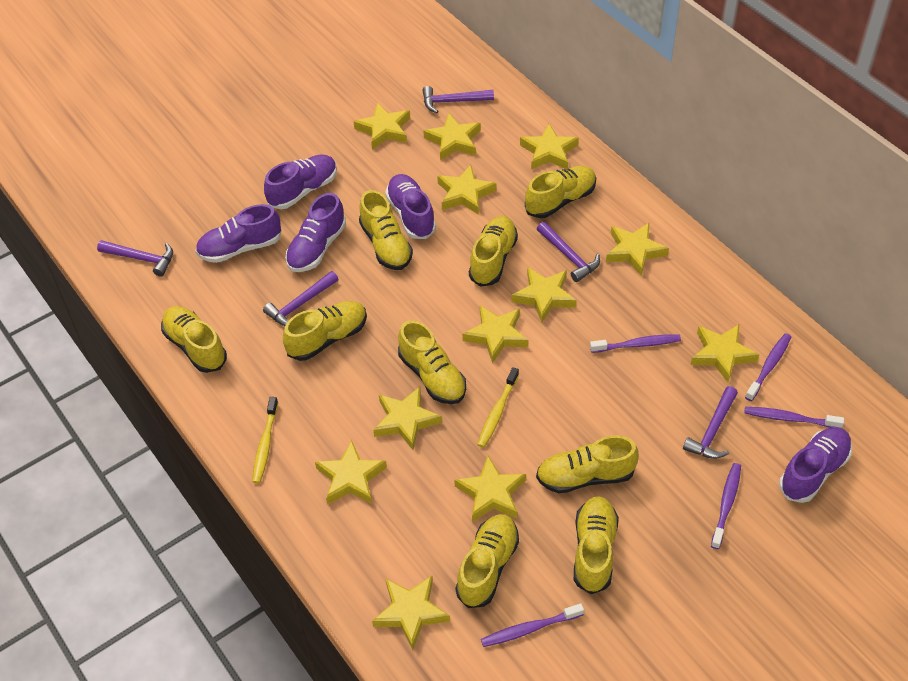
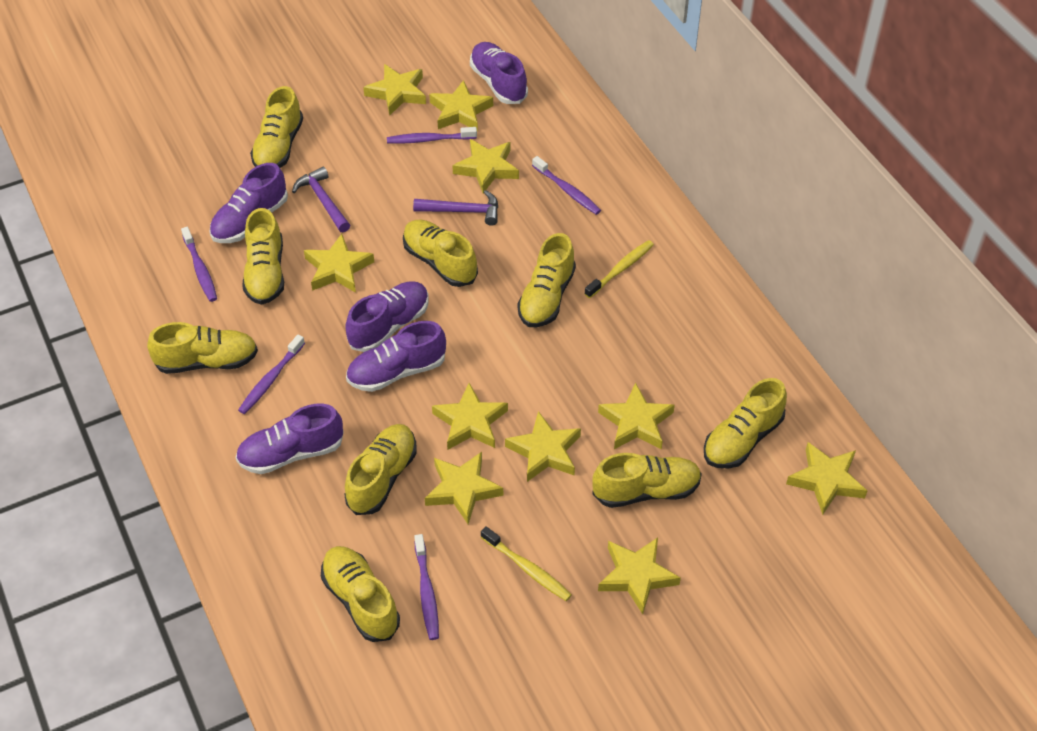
purple hammer: 5 -> 2
yellow star: 12 -> 10

